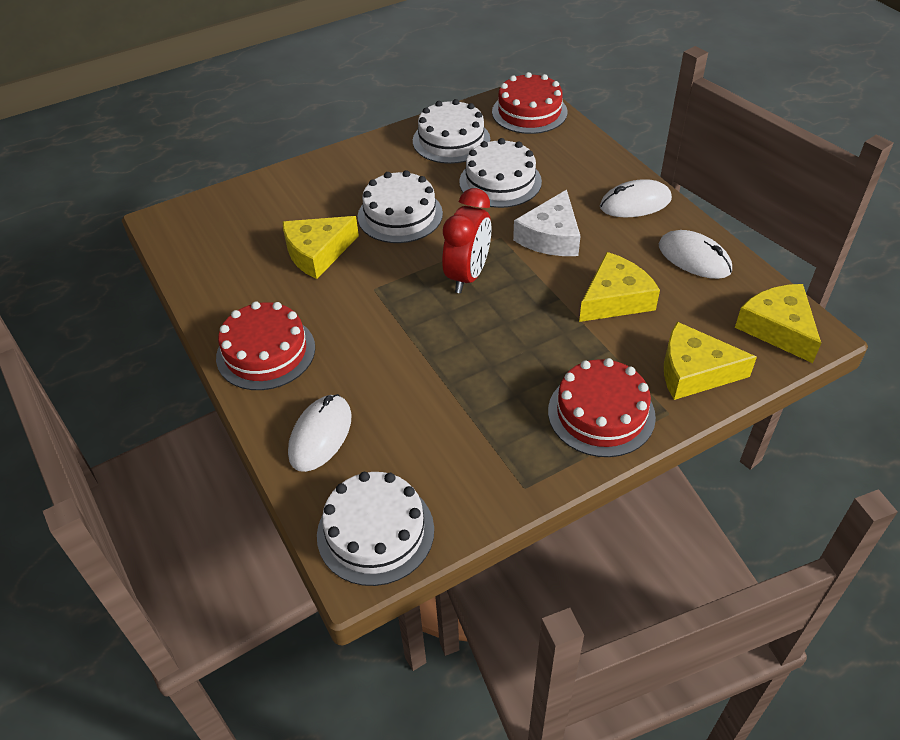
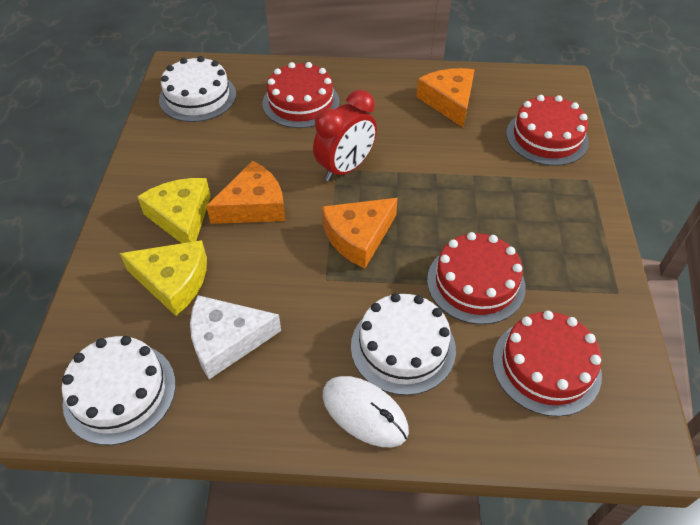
orange cheese: 0 -> 3
red cake: 3 -> 4
white cake: 4 -> 3
white mouse: 3 -> 1
yellow cheese: 4 -> 2

